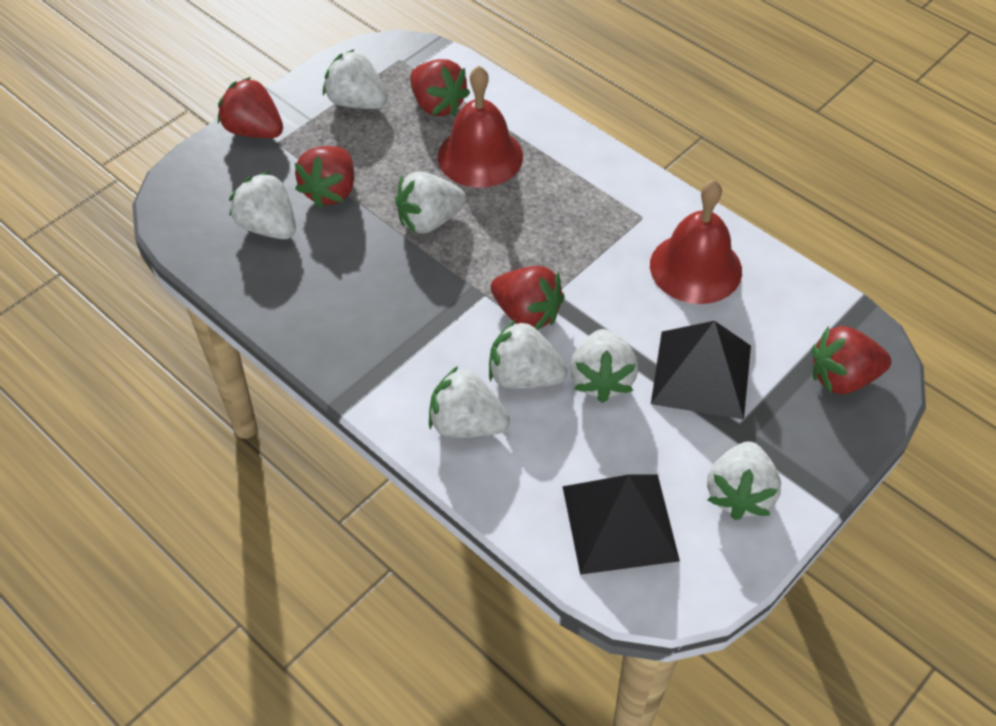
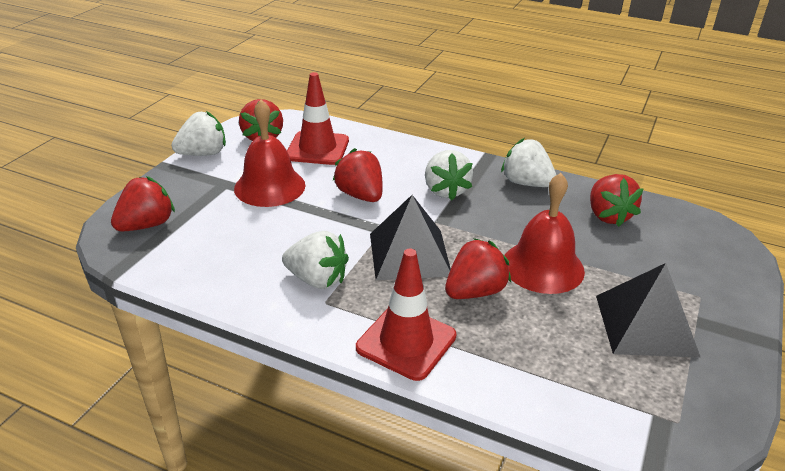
red traffic cone: 0 -> 2
white strawberry: 7 -> 4

